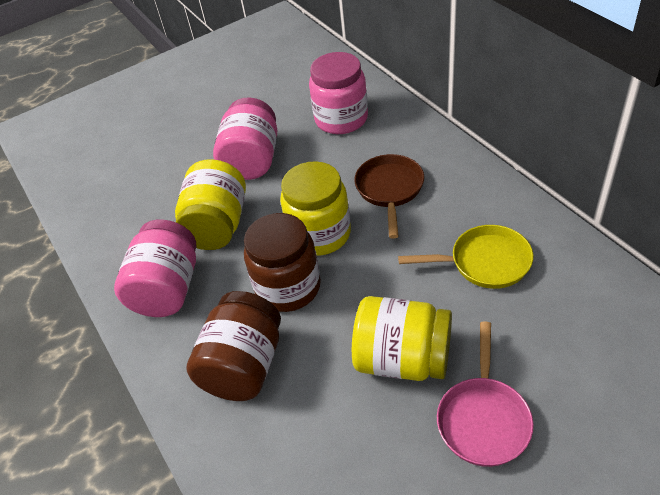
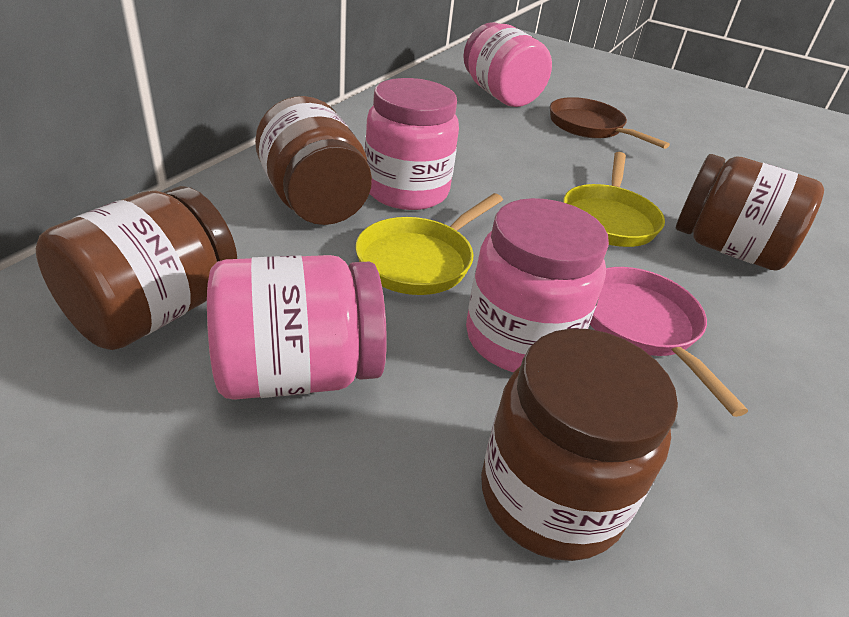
brown jar: 2 -> 4
pink jar: 3 -> 4
yellow jar: 3 -> 0
yellow pan: 1 -> 2

